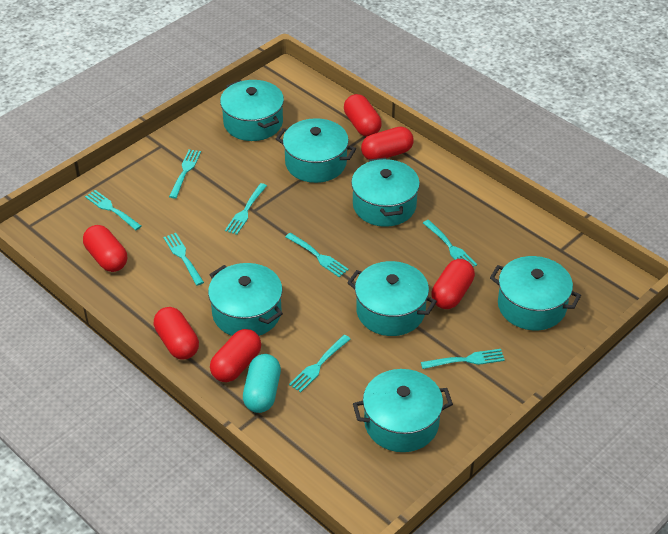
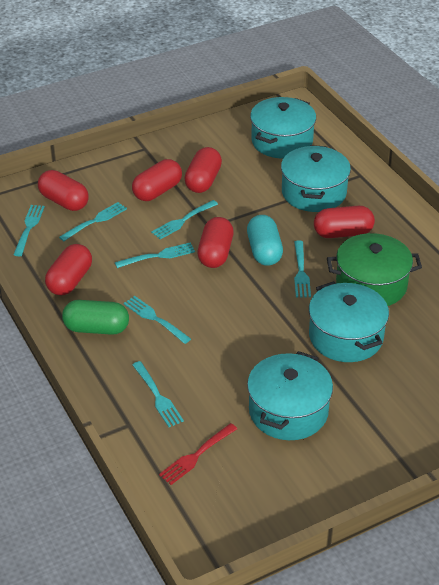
green capsule: 0 -> 1
green pot: 0 -> 1
red fork: 0 -> 1
turquoise fork: 8 -> 7
turquoise pot: 7 -> 4

